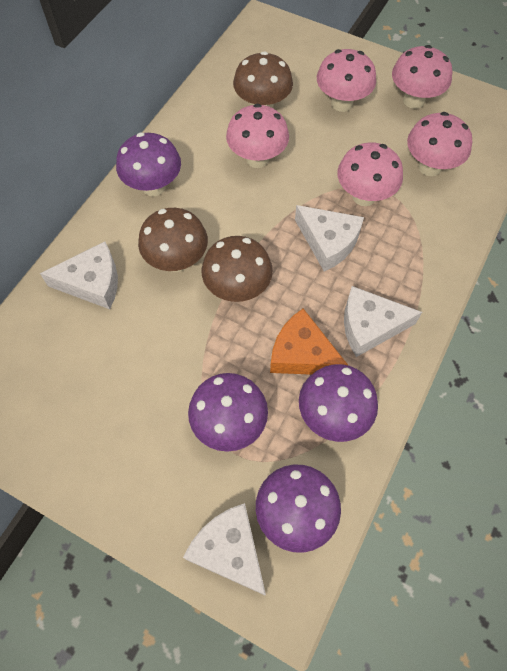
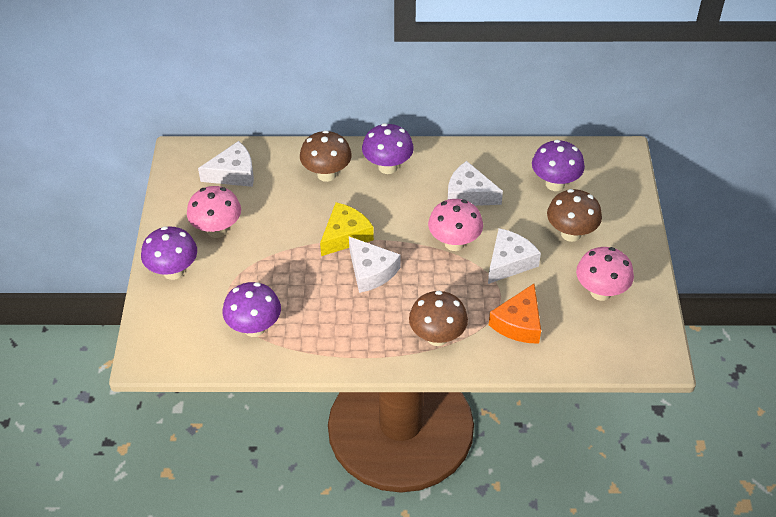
pink mushroom: 5 -> 3
yellow cheese: 0 -> 1

